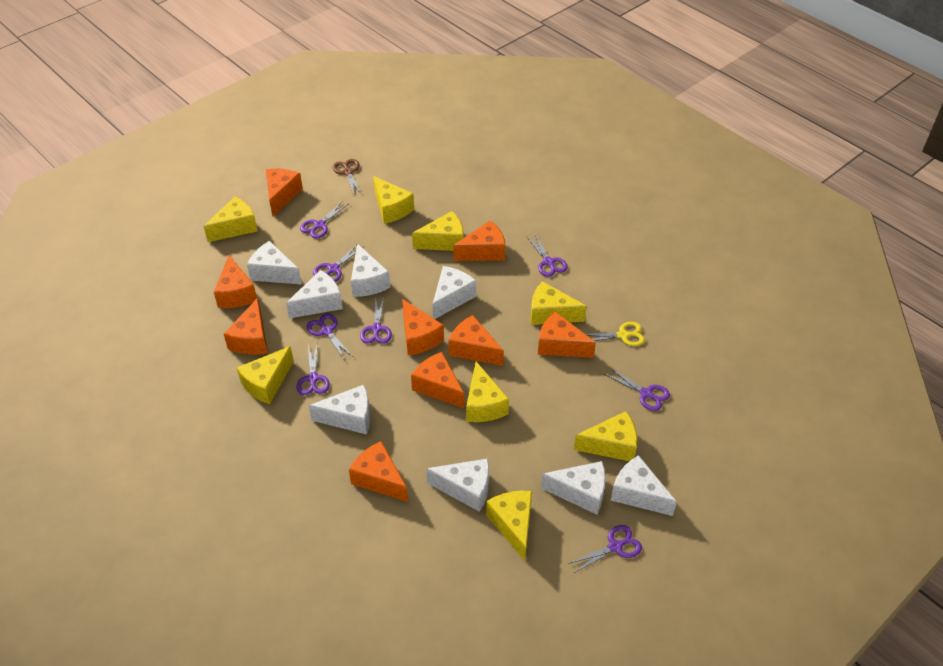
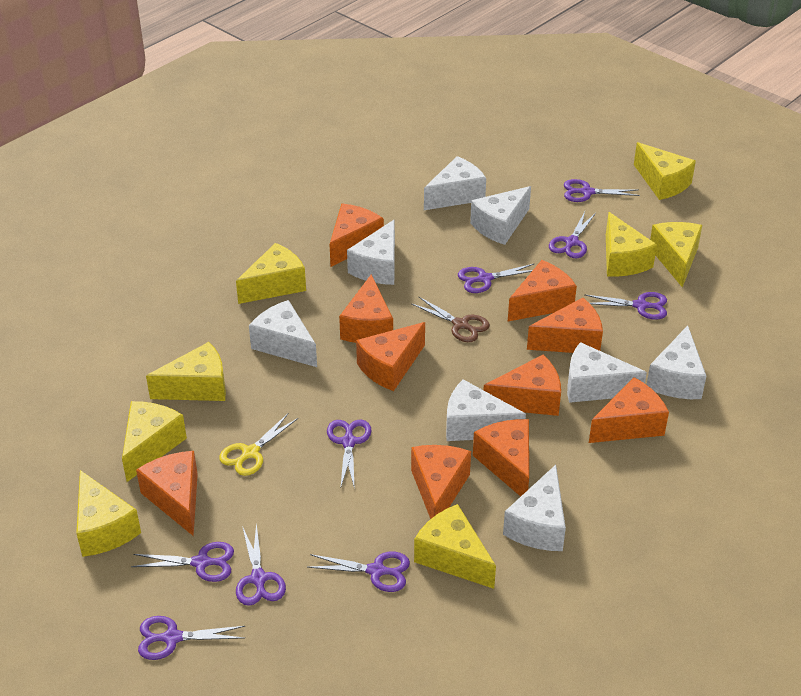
orange cheese: 9 -> 10
purple scissors: 8 -> 9

